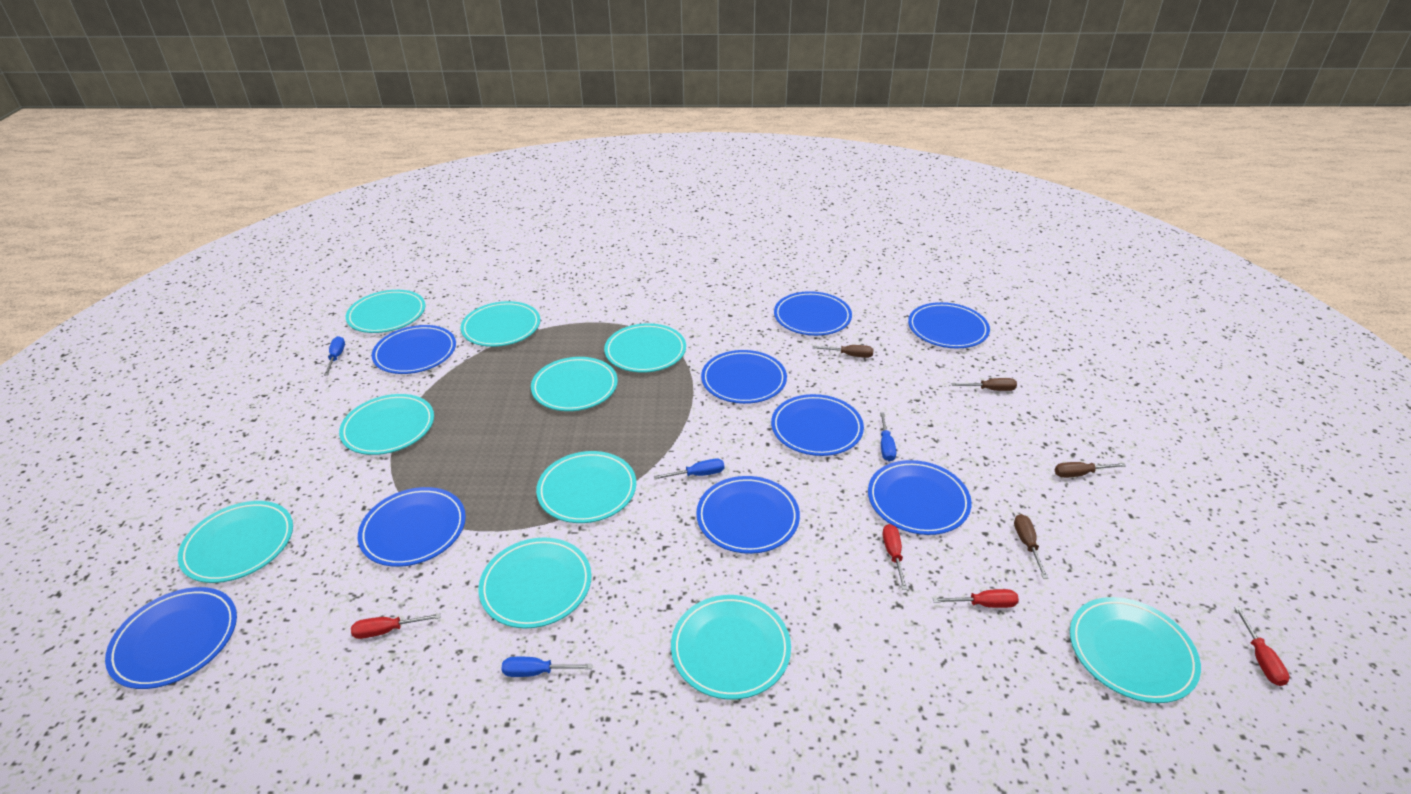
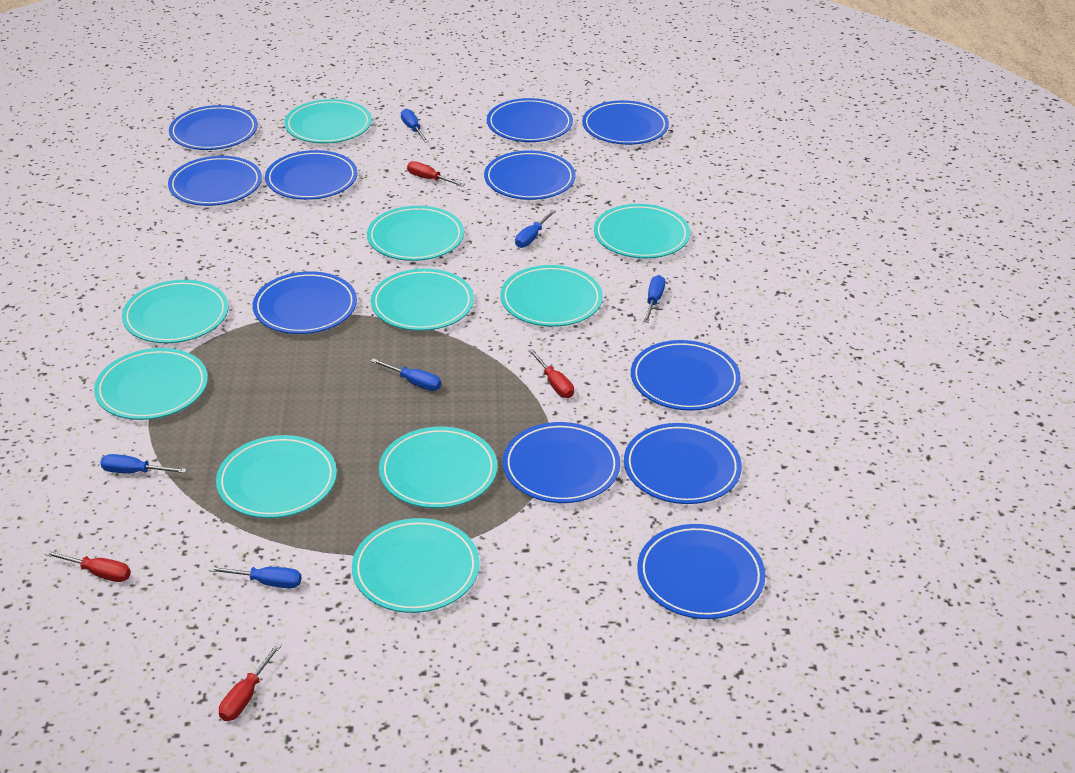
blue plate: 9 -> 11
blue screwdriver: 4 -> 6
brown screwdriver: 4 -> 0

